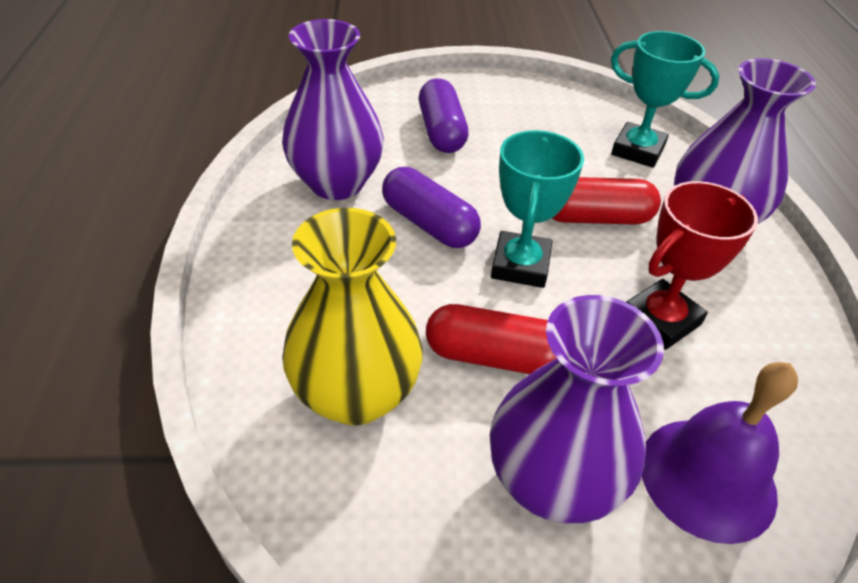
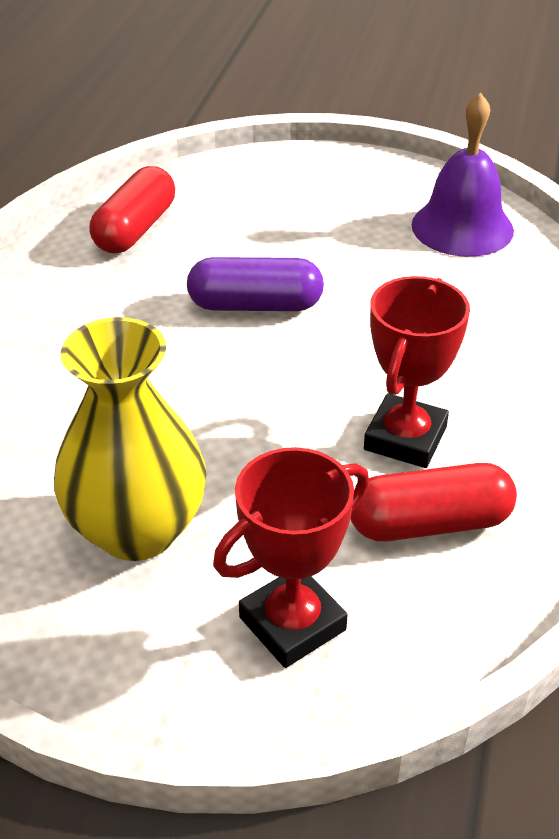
purple capsule: 2 -> 1
purple vase: 3 -> 0
red trophy: 1 -> 2
turquoise trophy: 2 -> 0

